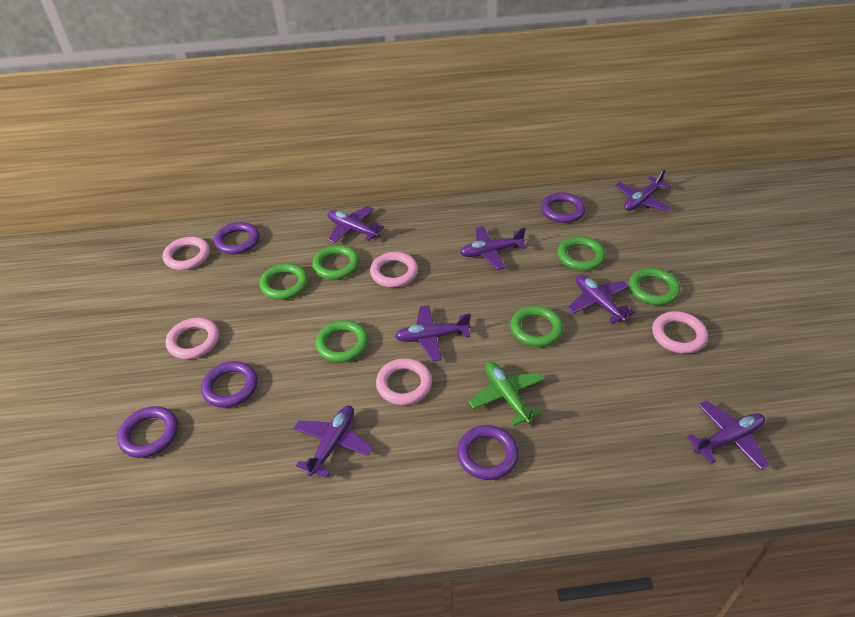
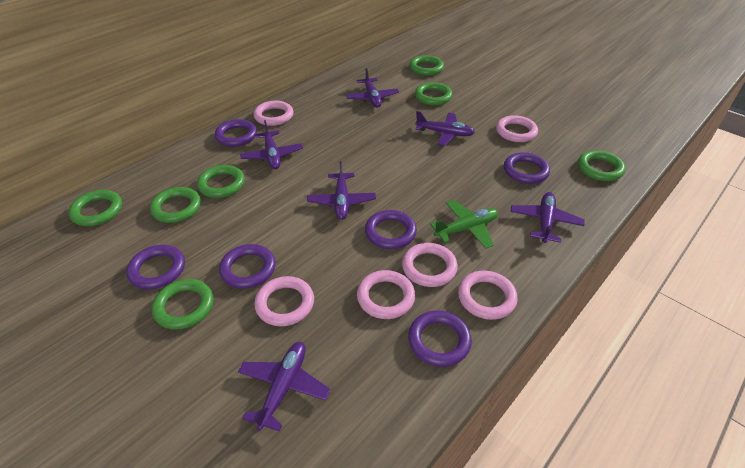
green ring: 6 -> 7
pink ring: 5 -> 6
purple plane: 7 -> 6
purple ring: 5 -> 6

